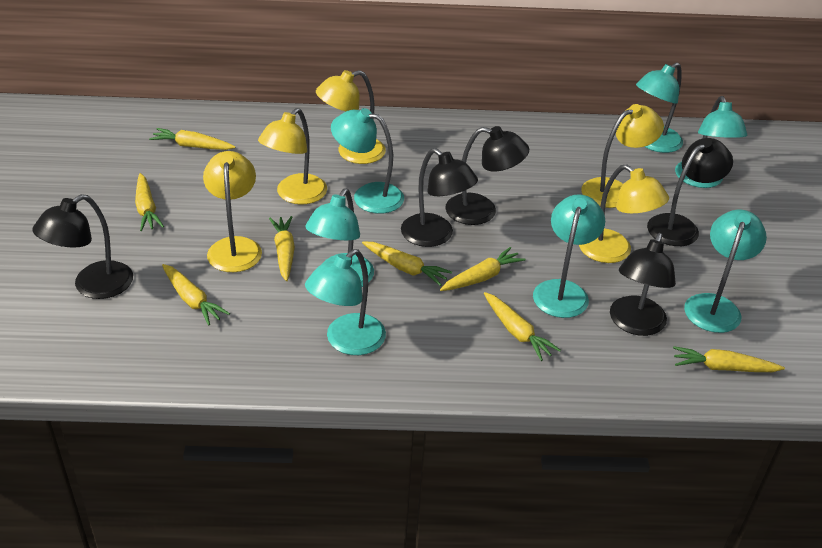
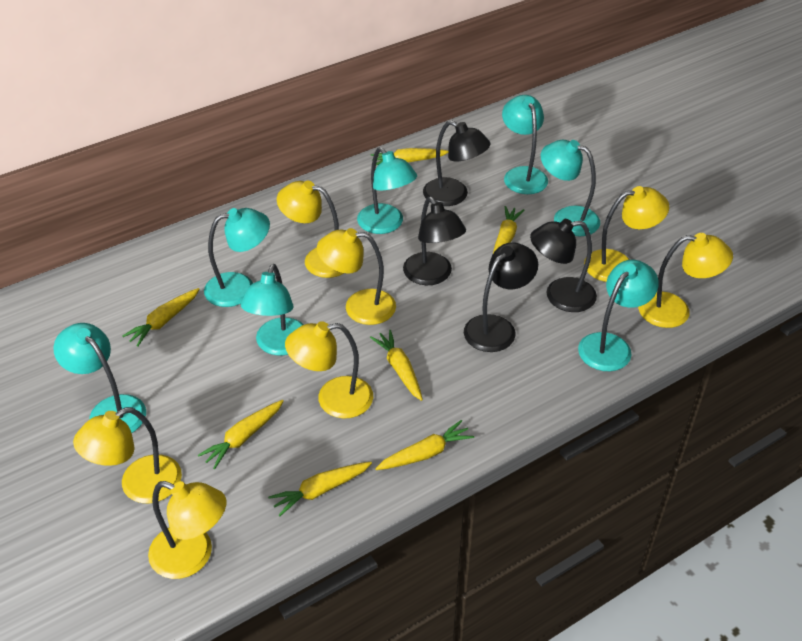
black lamp: 5 -> 4
yellow carrot: 8 -> 7
yellow lamp: 5 -> 7

